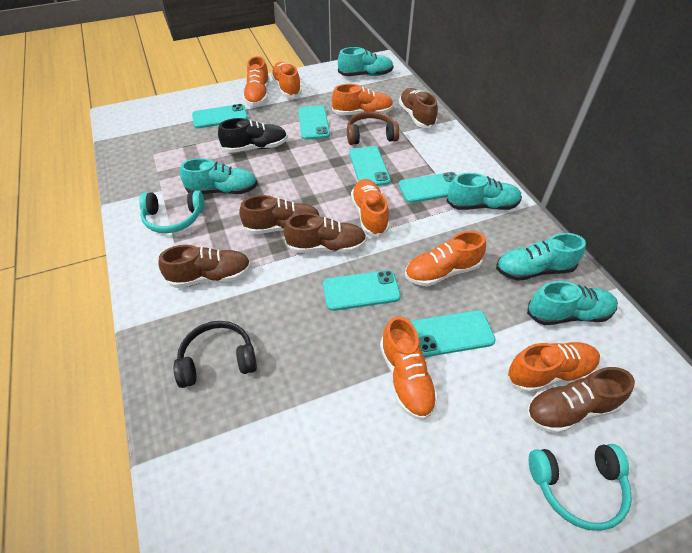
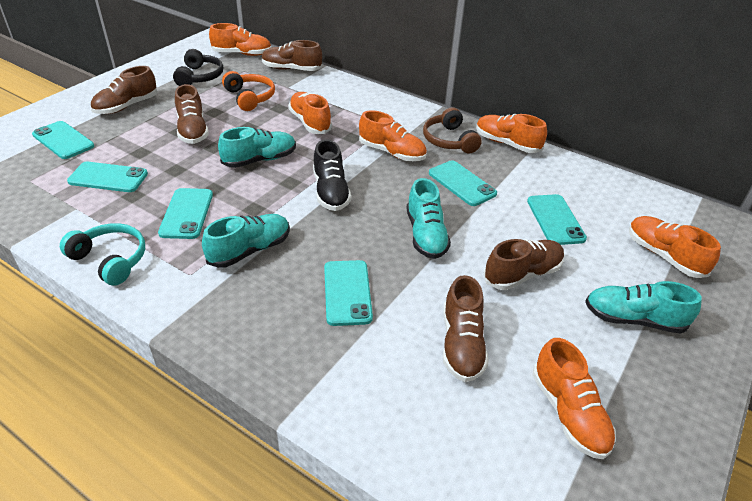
orange headphones: 0 -> 1
orange shoe: 7 -> 6
turquoise headphones: 2 -> 1
turquoise shoe: 5 -> 4

